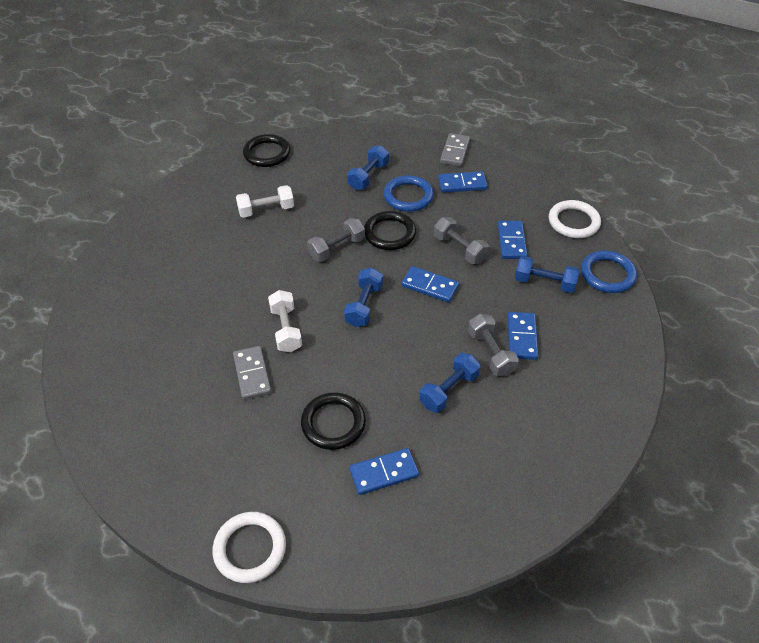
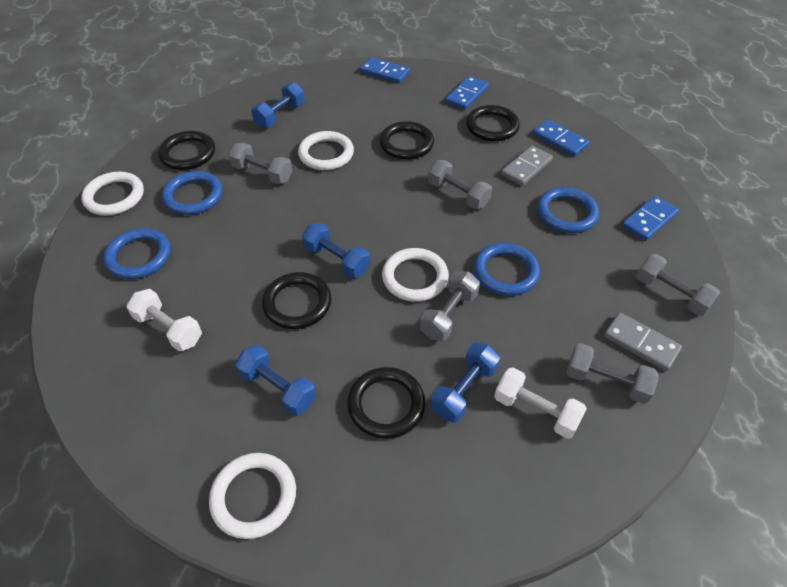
black ring: 3 -> 5
blue domino: 5 -> 4
blue ring: 2 -> 4
grey dumbbell: 3 -> 5
white ring: 2 -> 4

